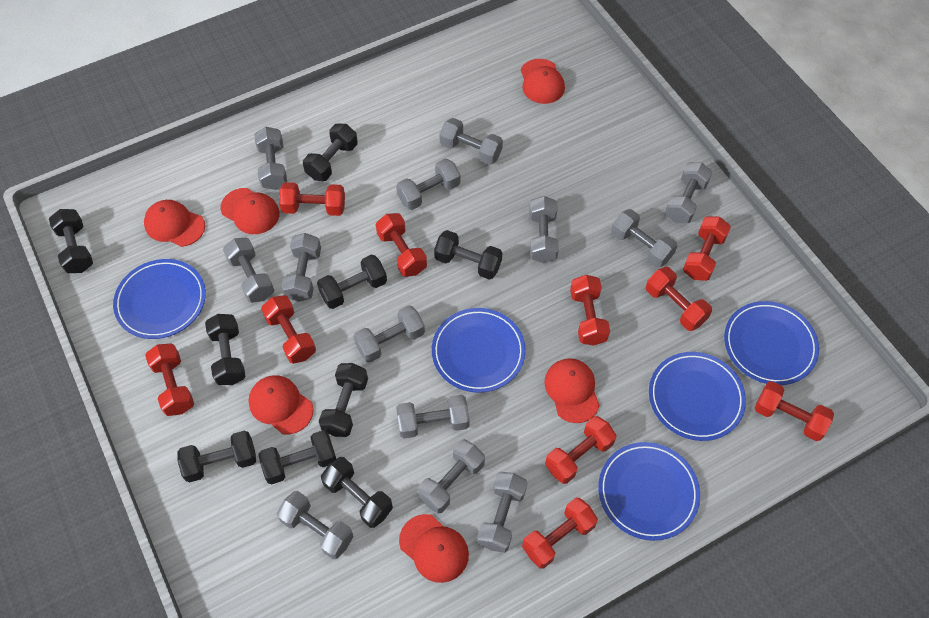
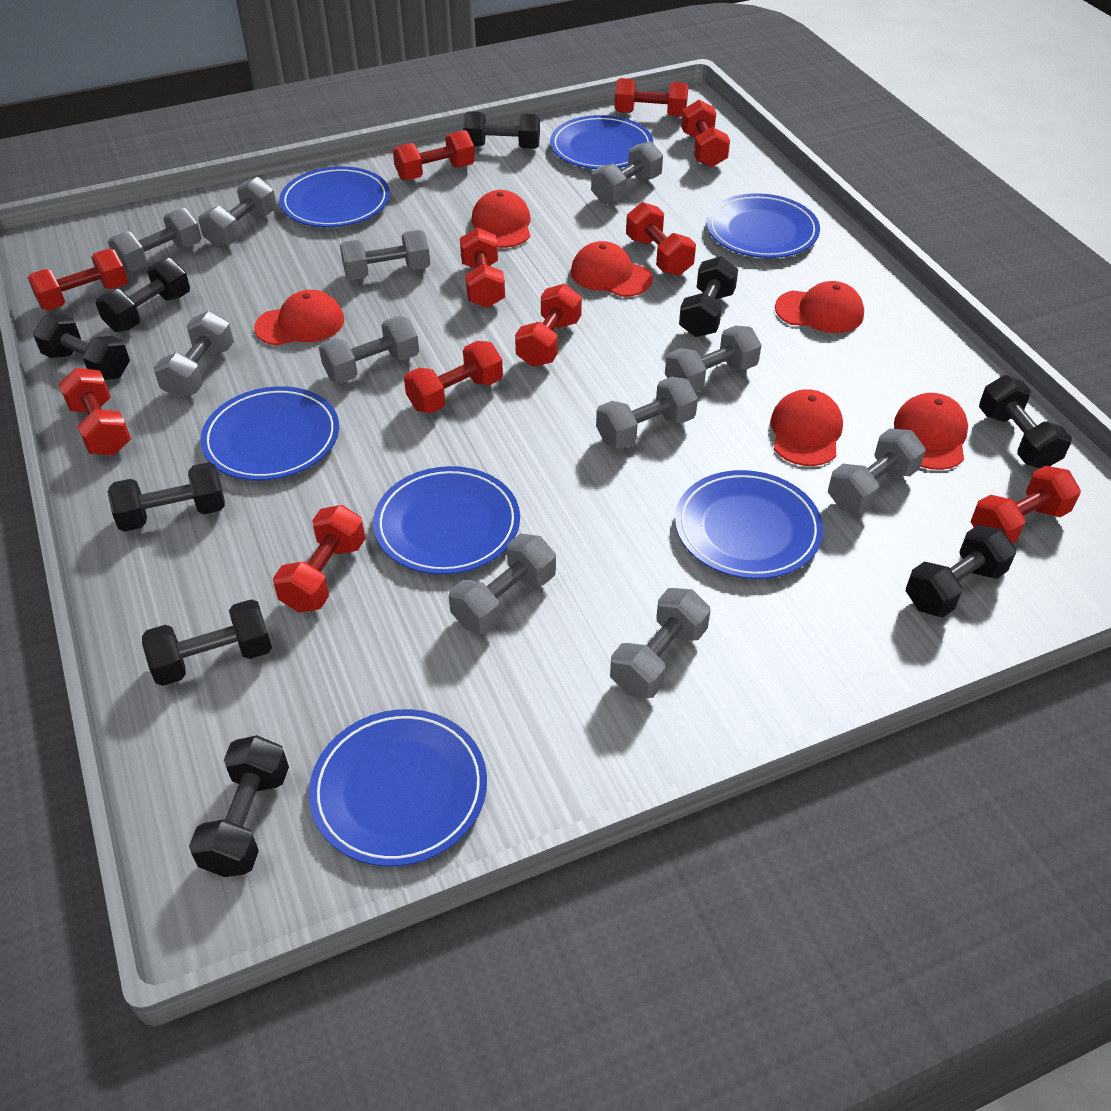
blue plate: 5 -> 7
grey dumbbell: 13 -> 11
red dumbbell: 10 -> 11

